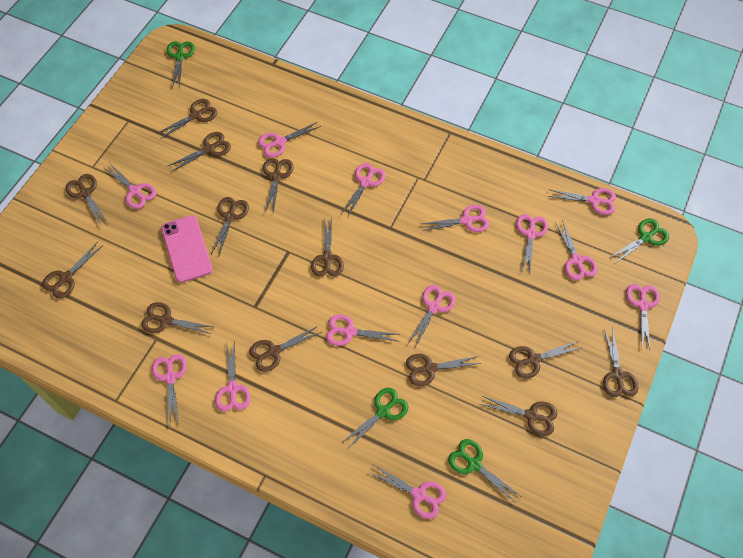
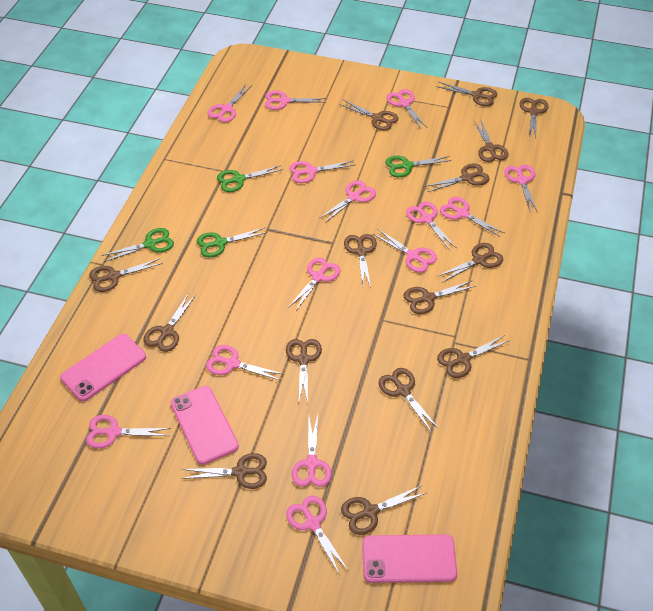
brown scissors: 13 -> 15
pink phone: 1 -> 3
pink scissors: 13 -> 14

